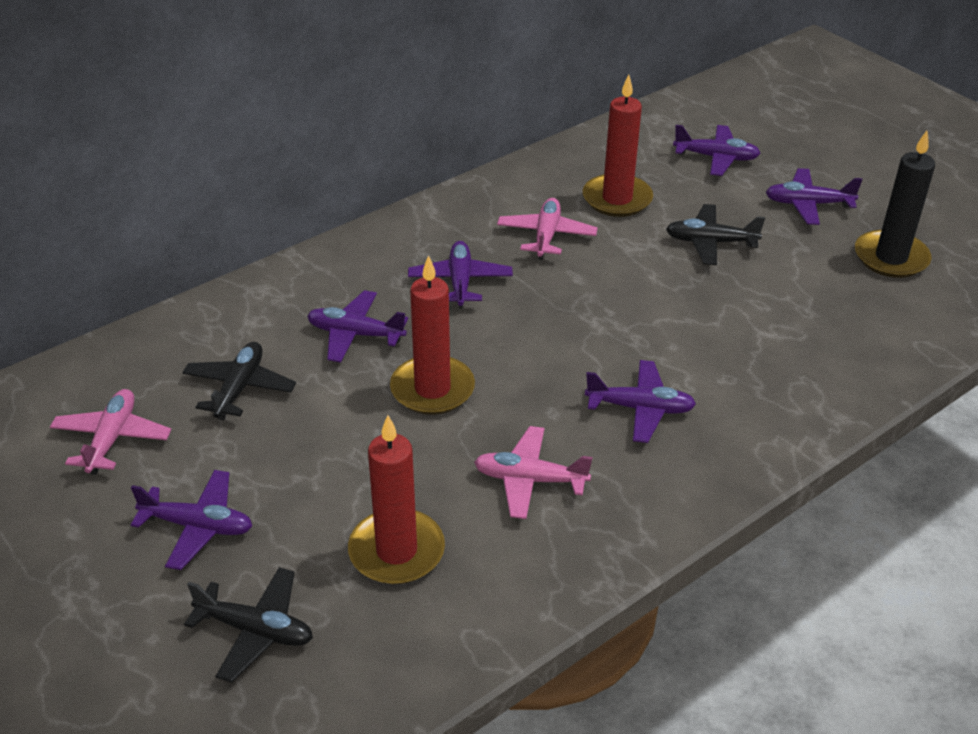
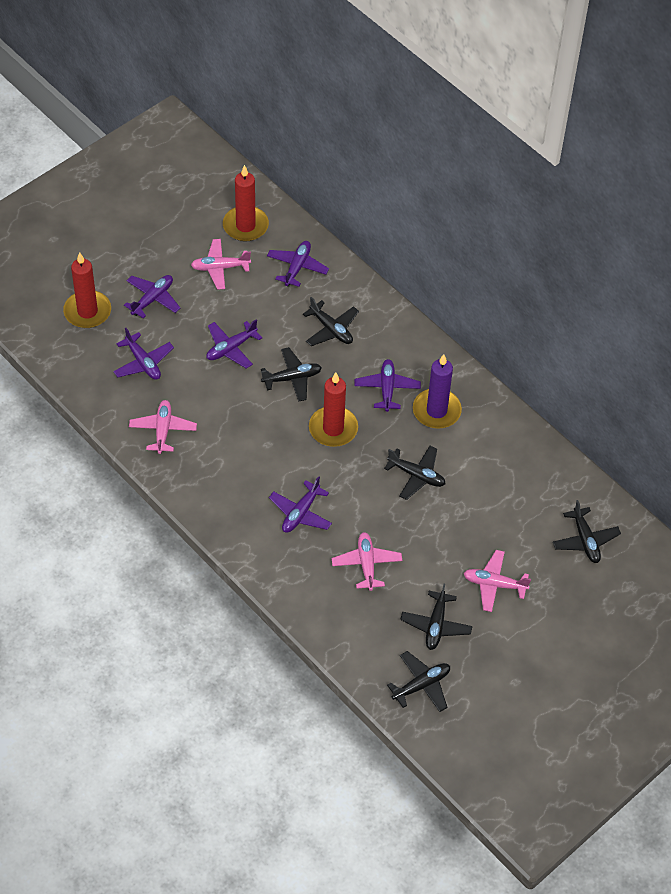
black candle: 1 -> 0
black plane: 3 -> 6
pink plane: 3 -> 4
purple candle: 0 -> 1

